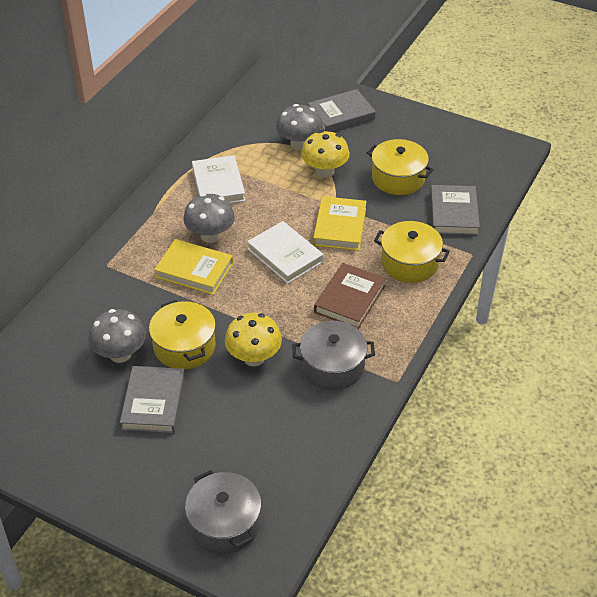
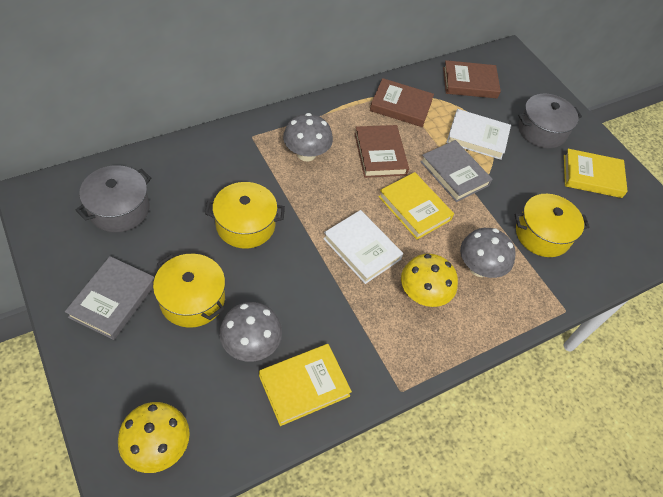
brown book: 1 -> 3
grey book: 3 -> 2
yellow book: 2 -> 3

